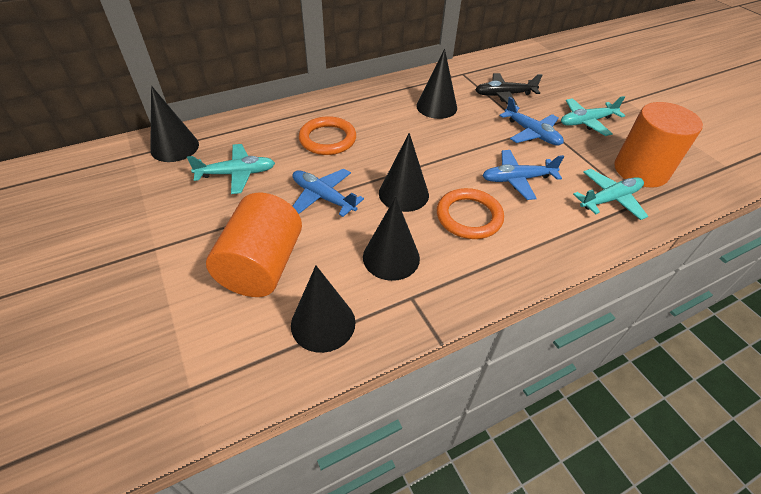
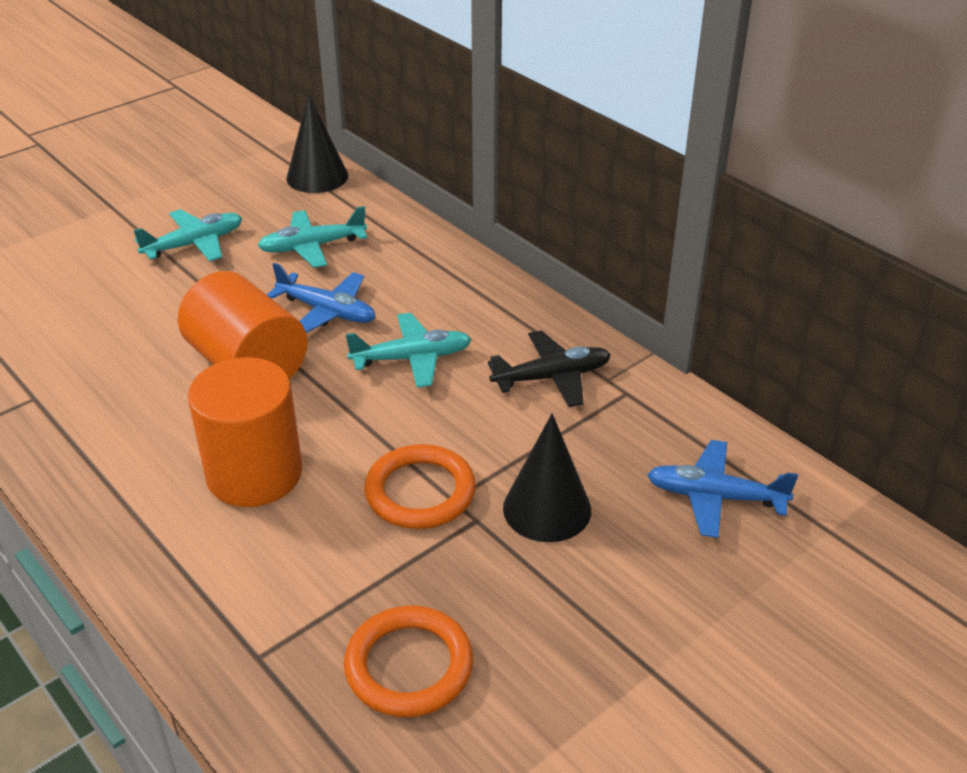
black cone: 5 -> 2
blue plane: 3 -> 2

